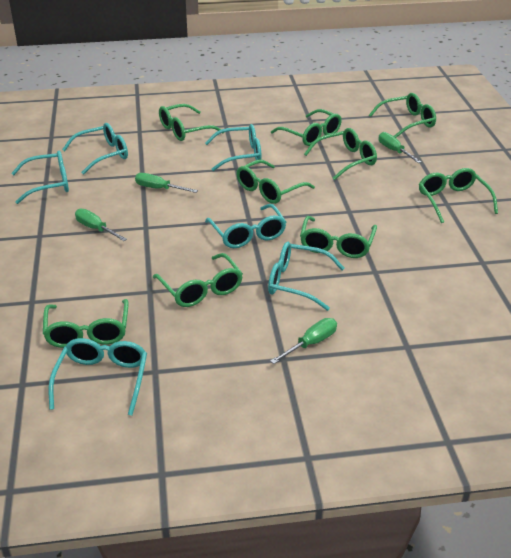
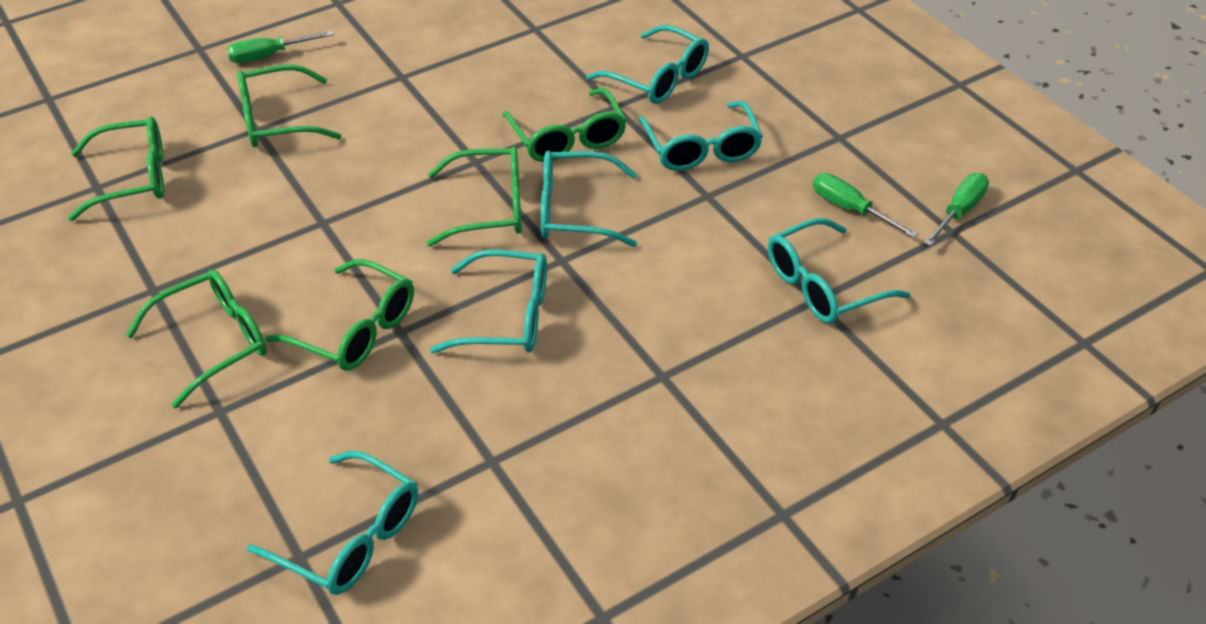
green glasses: 9 -> 6
green screwdriver: 4 -> 3

